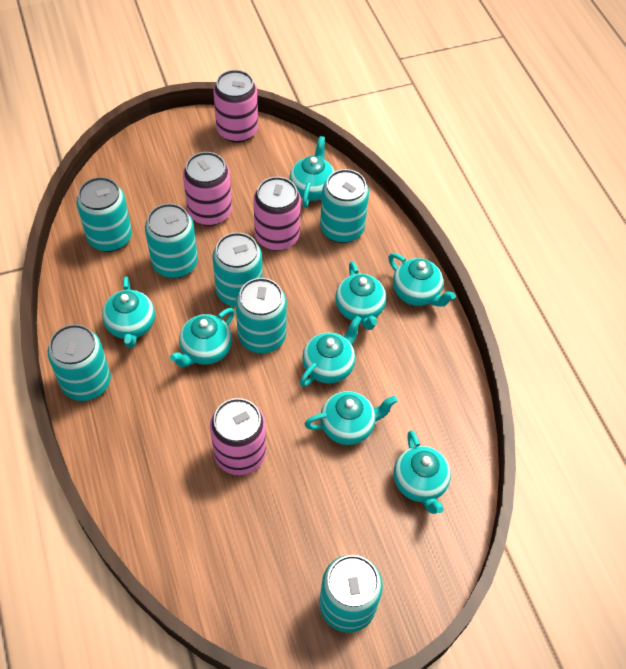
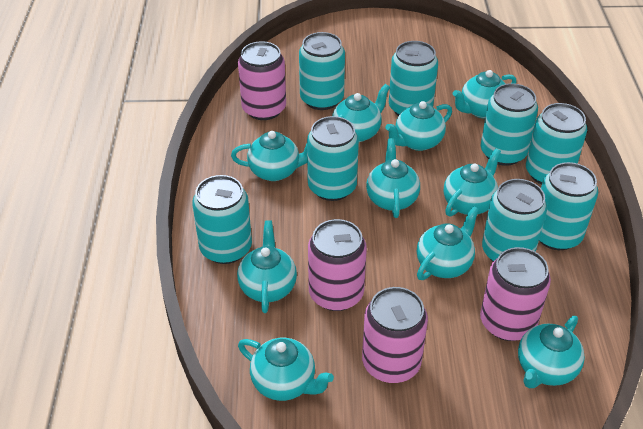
turquoise can: 7 -> 8
turquoise teapot: 8 -> 10

